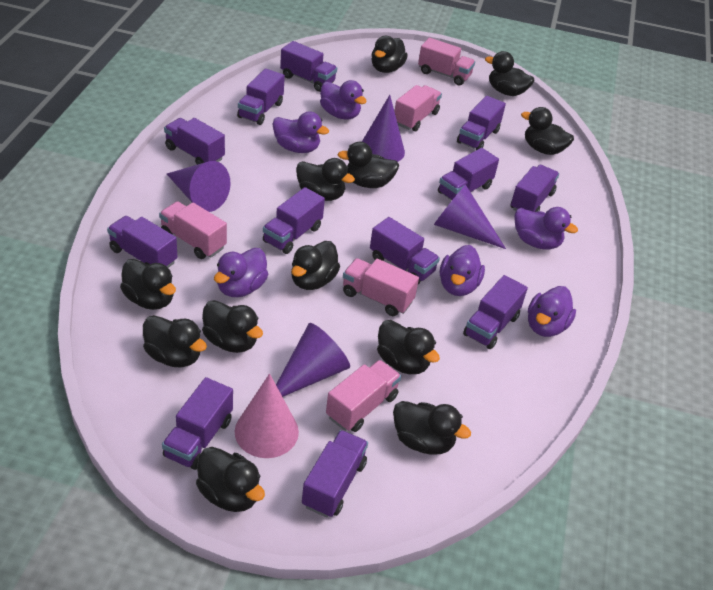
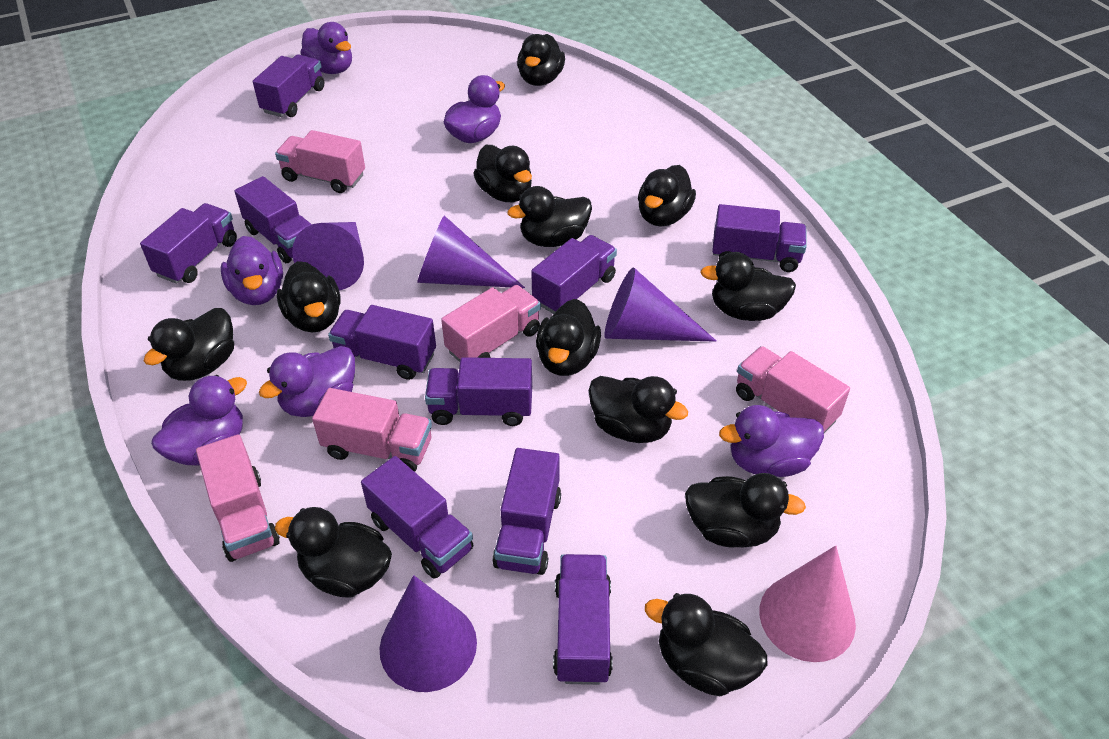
purple truck: 12 -> 10

